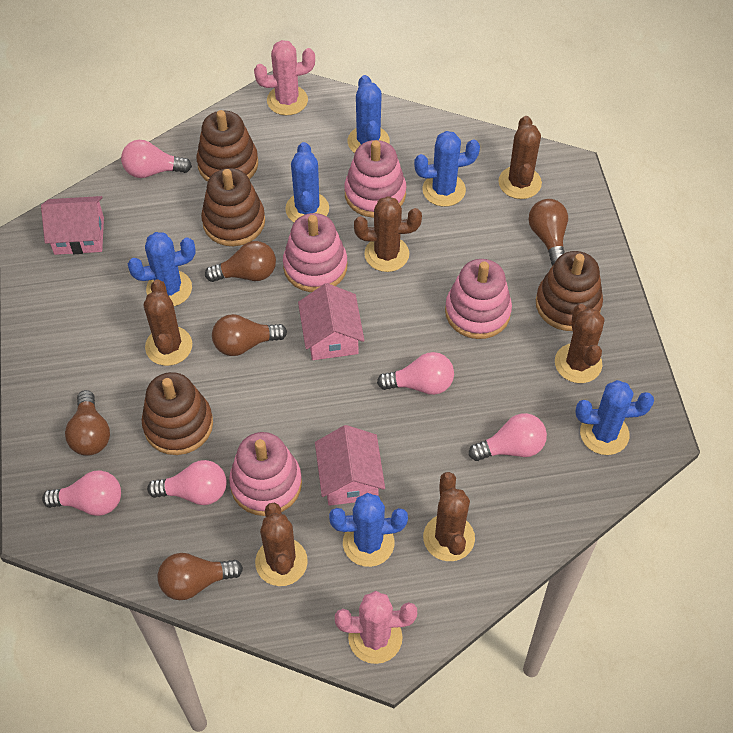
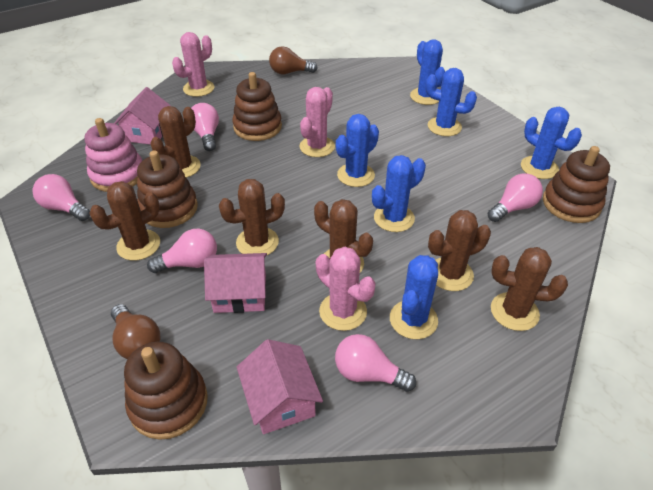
brown light bulb: 5 -> 2
pink cactus: 2 -> 3
pink stacking toy: 4 -> 1

